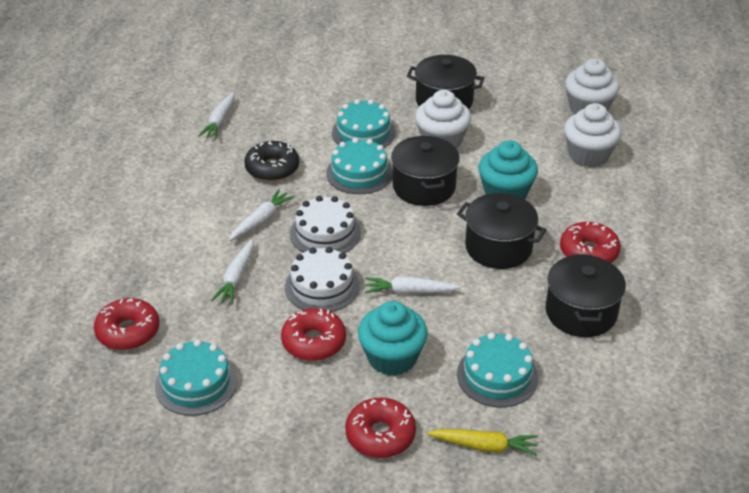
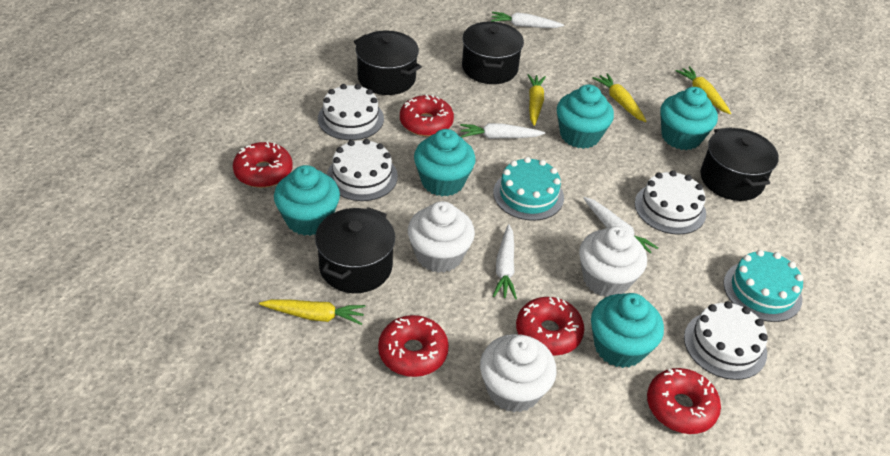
black donut: 1 -> 0
red donut: 4 -> 5
turquoise cake: 4 -> 2
turquoise cupcake: 2 -> 5
white cake: 2 -> 4
yellow carrot: 1 -> 4

